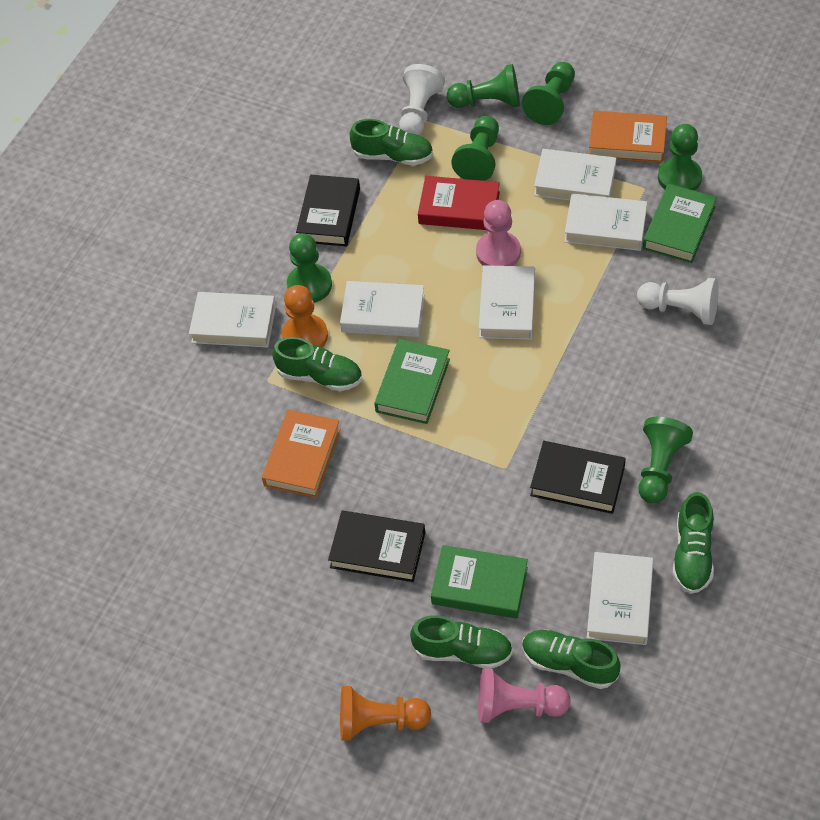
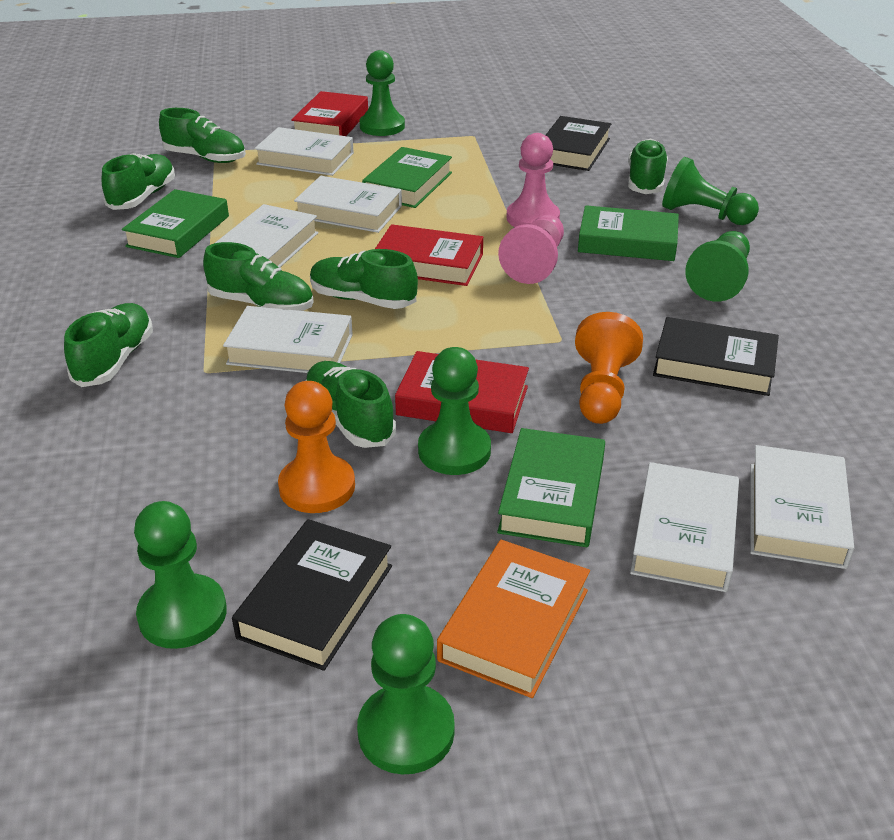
green book: 3 -> 4
green shoe: 5 -> 7
orange book: 2 -> 1
red book: 1 -> 3
white pawn: 2 -> 0

